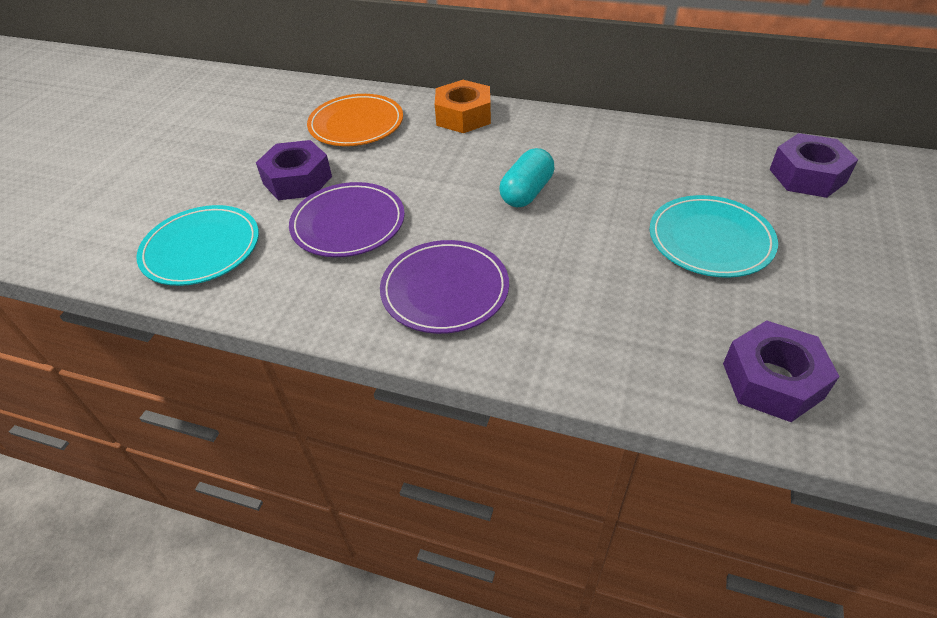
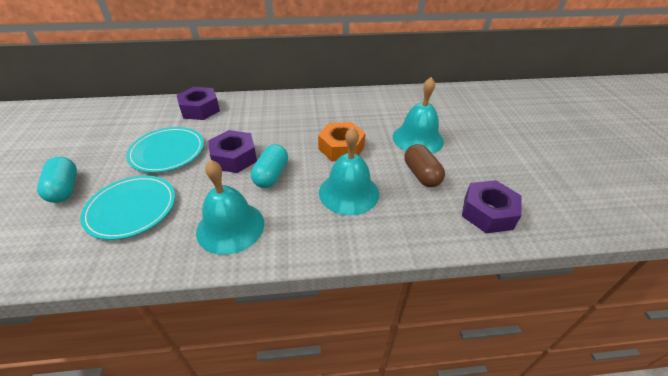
brown capsule: 0 -> 1
orange plate: 1 -> 0
purple plate: 2 -> 0
turquoise bell: 0 -> 3
turquoise capsule: 1 -> 2

